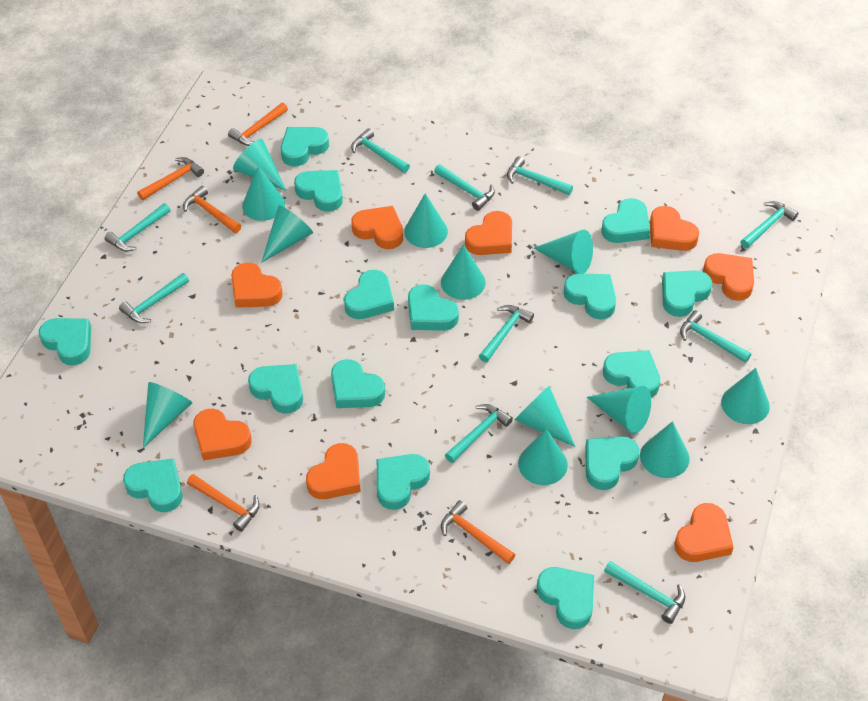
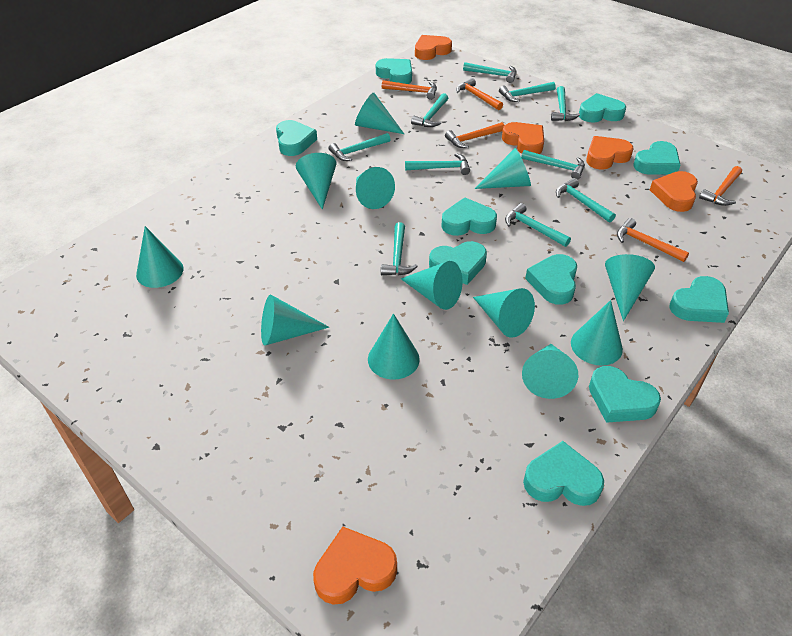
orange heart: 8 -> 5
turquoise heart: 15 -> 10

